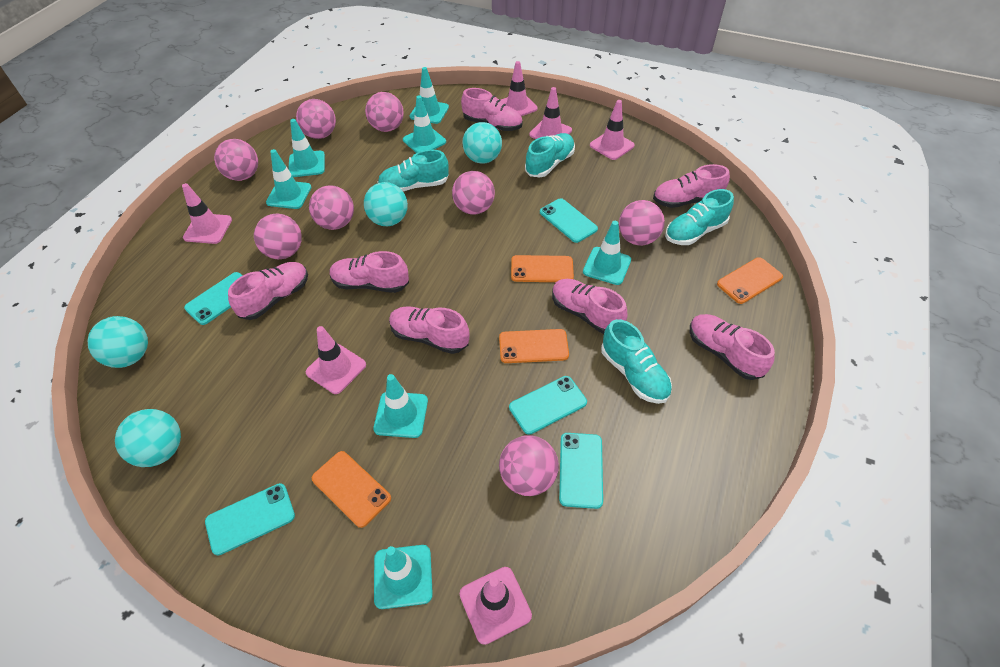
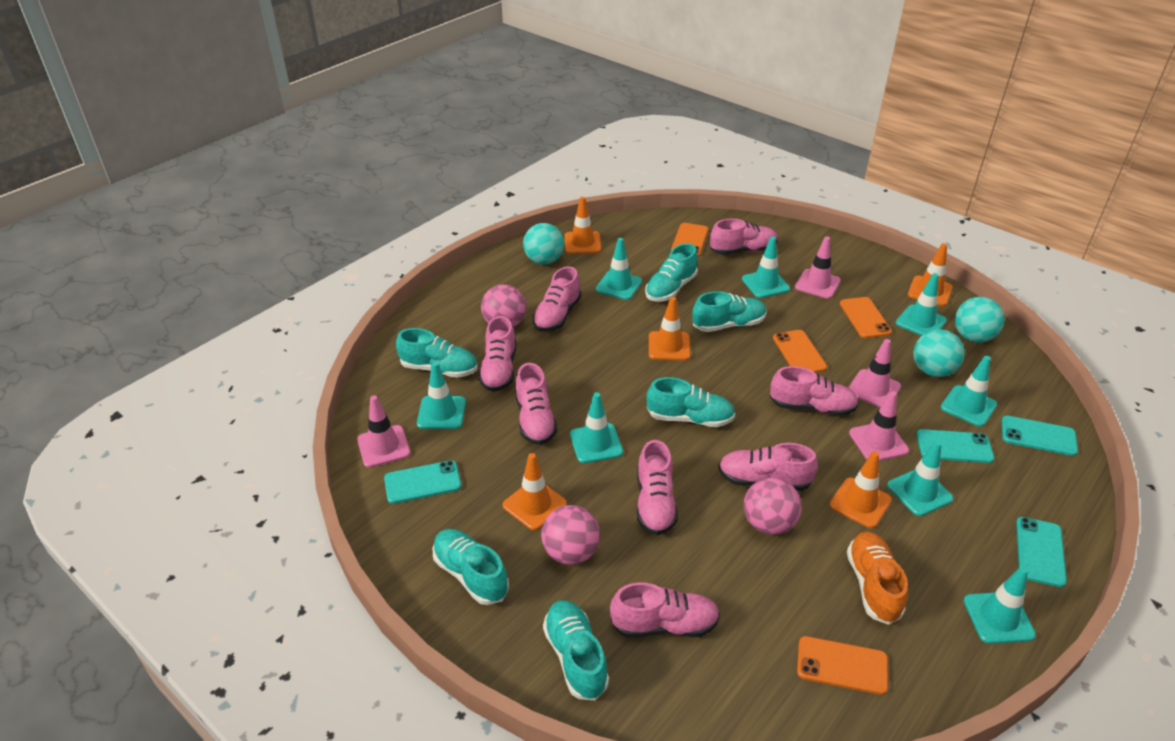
orange shoe: 0 -> 1
orange traffic cone: 0 -> 5
pink ball: 8 -> 3
pink shoe: 7 -> 8
pink traffic cone: 6 -> 4
turquoise ball: 4 -> 3
turquoise phone: 5 -> 4
turquoise shoe: 4 -> 6
turquoise traffic cone: 7 -> 8

